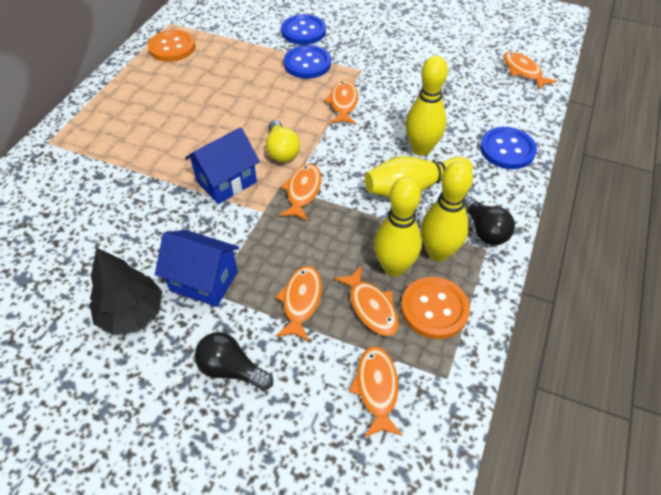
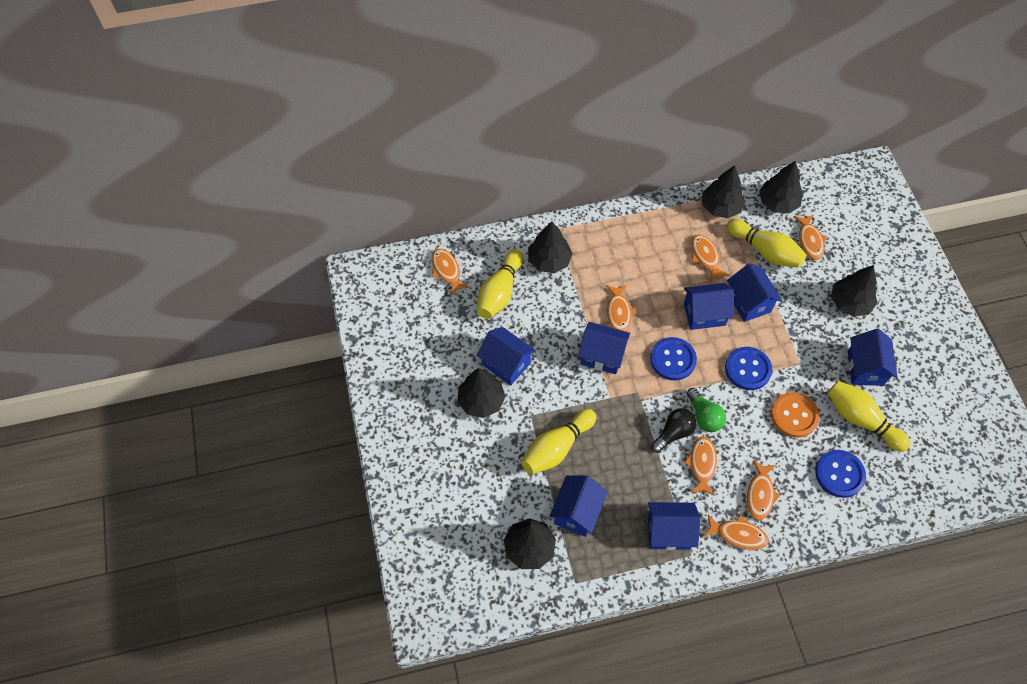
black light bulb: 2 -> 1
black tree: 1 -> 6
blue house: 2 -> 7
green light bulb: 0 -> 1
orange button: 2 -> 1
orange fish: 6 -> 7
yellow light bulb: 1 -> 0

